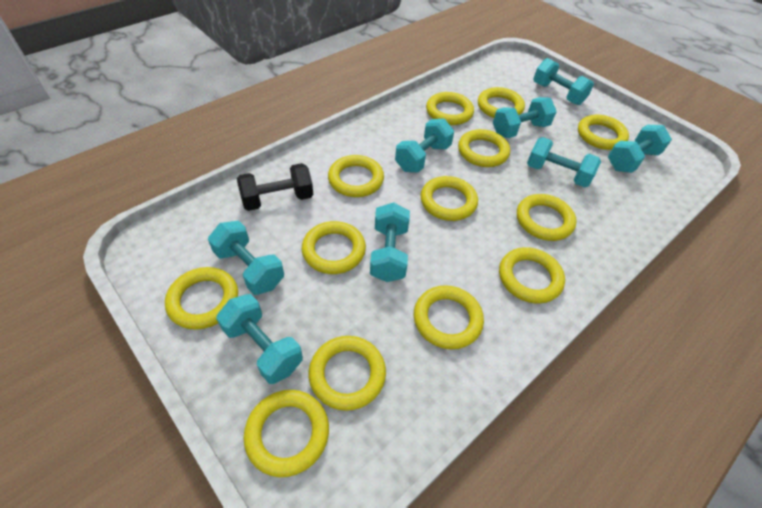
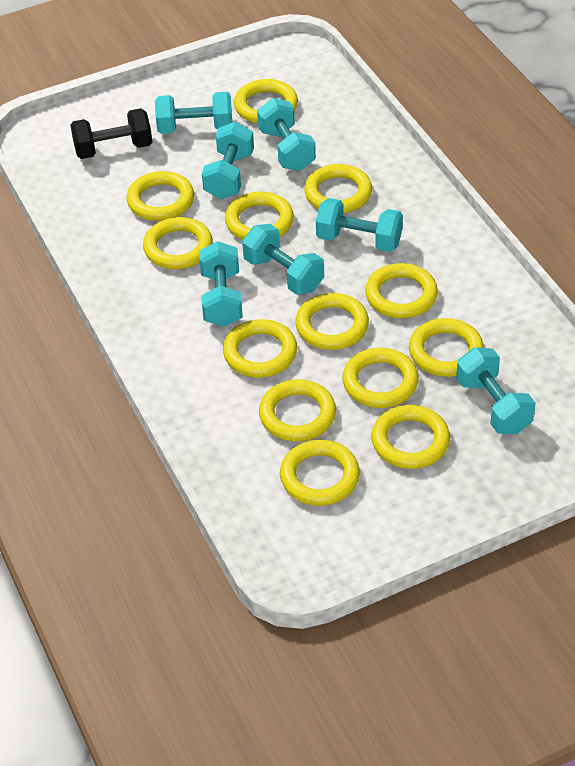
turquoise dumbbell: 8 -> 7

